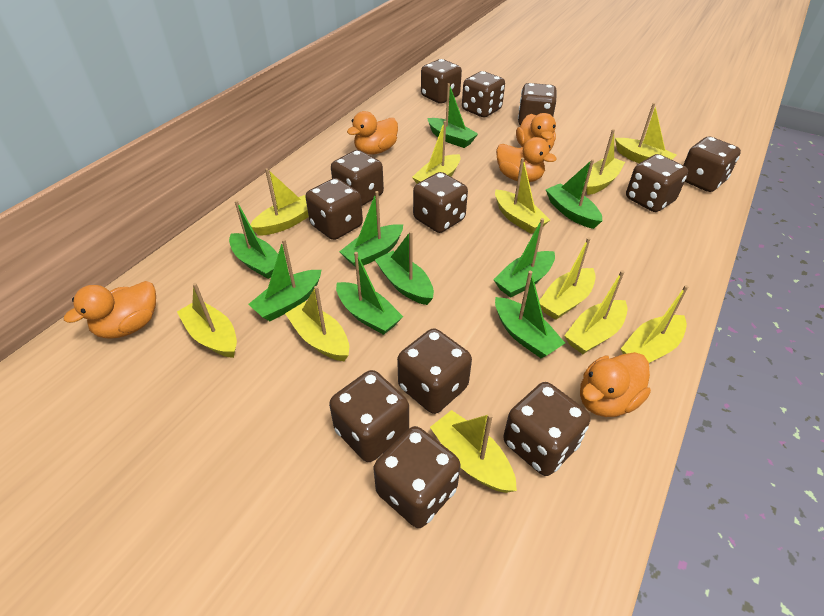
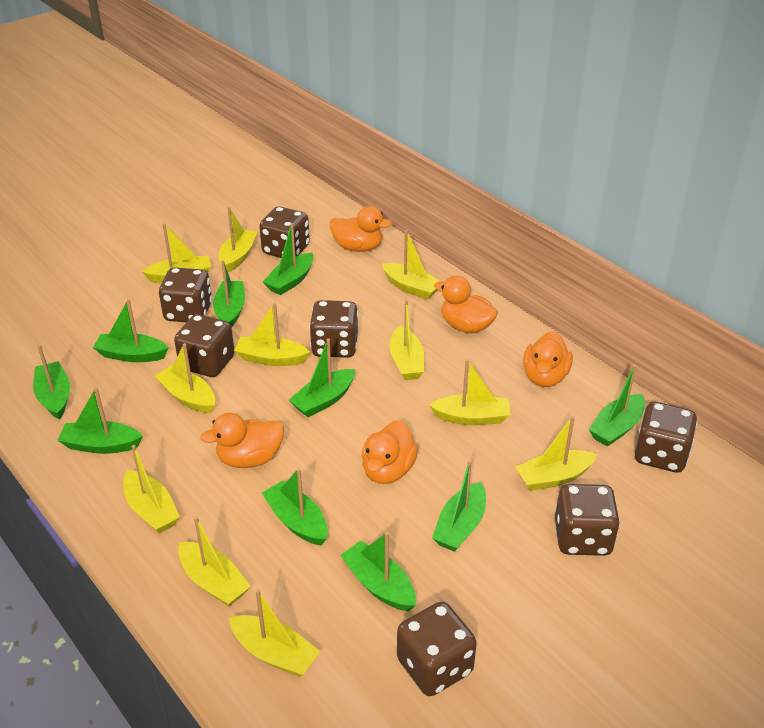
brown dice: 12 -> 7
green boat: 9 -> 10

